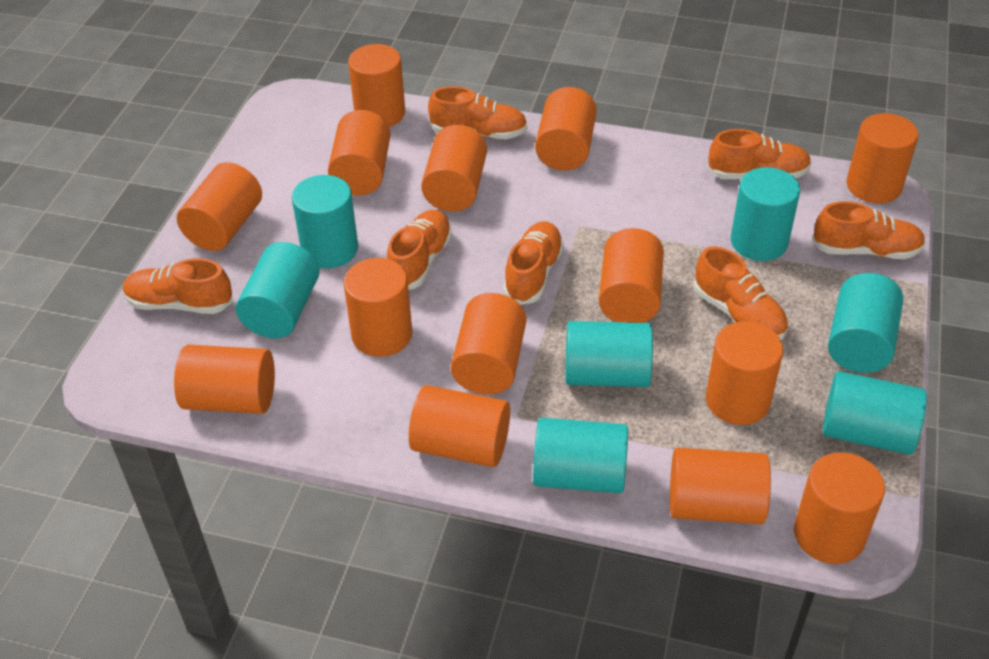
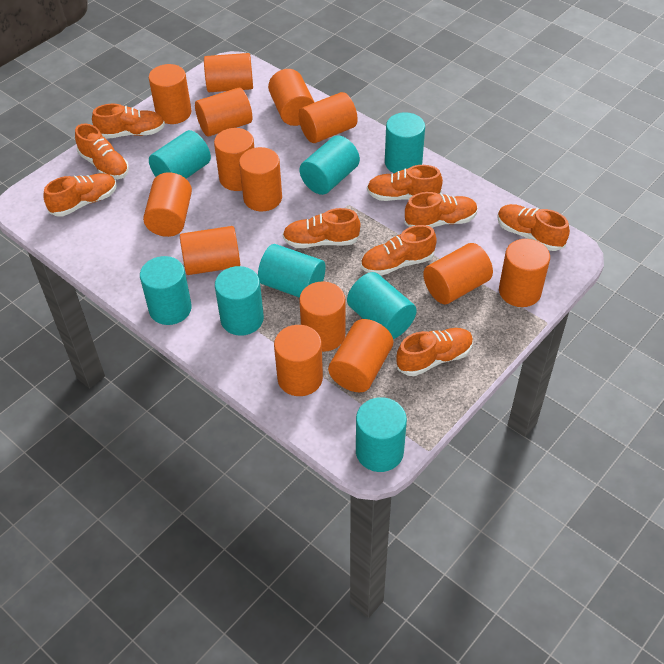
orange shoe: 7 -> 9
turquoise cylinder: 7 -> 8

